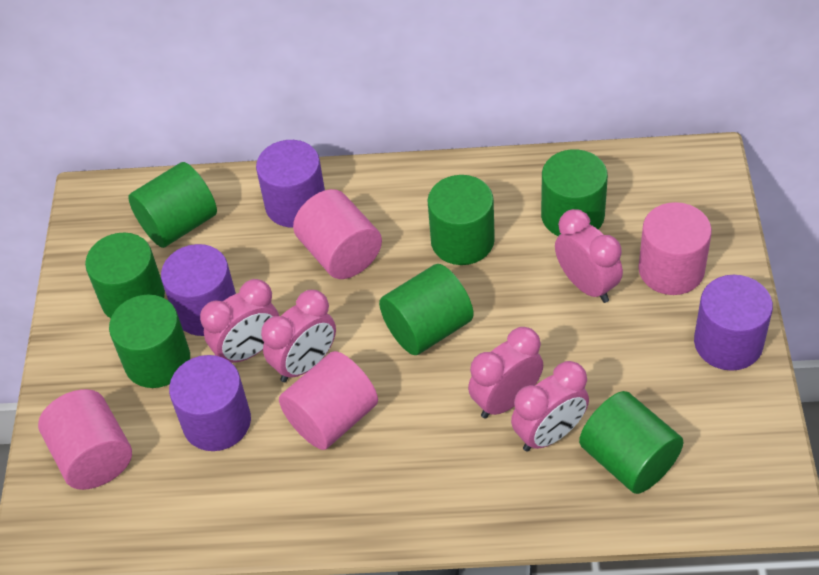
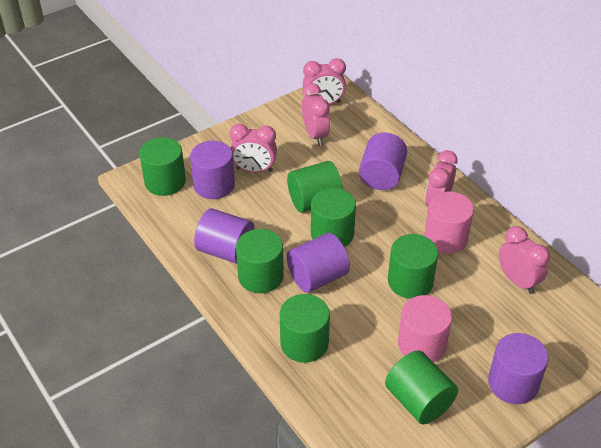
pink cylinder: 4 -> 2
purple cylinder: 4 -> 5

